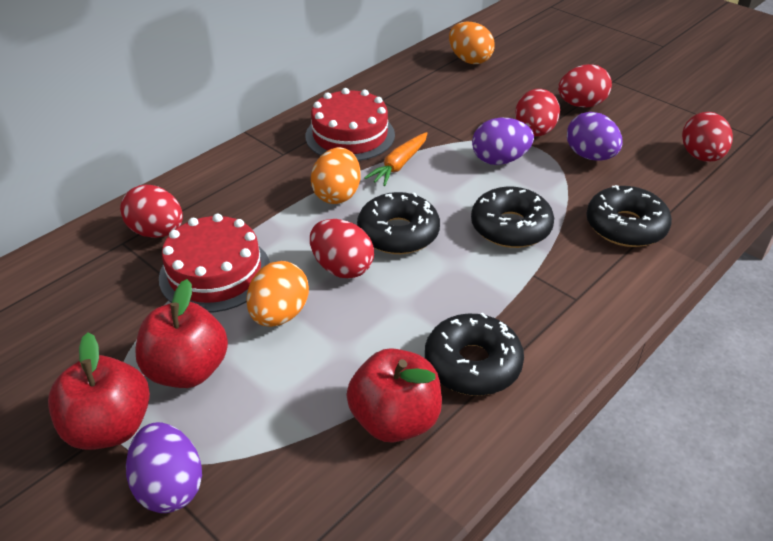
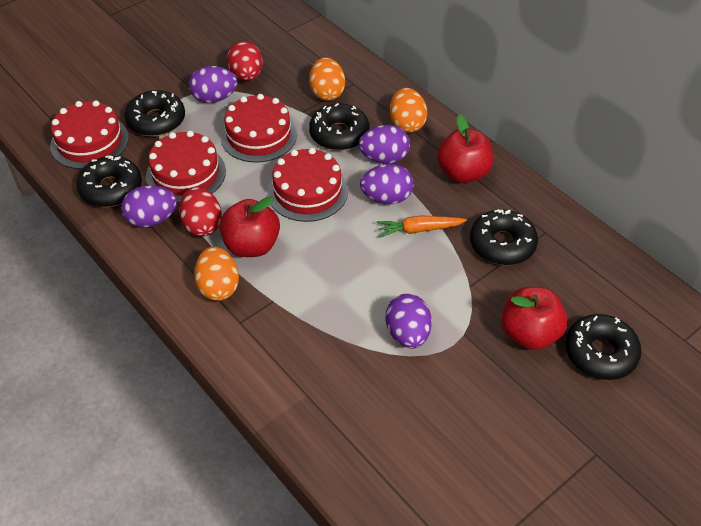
black donut: 4 -> 5
purple egg: 3 -> 5
red cake: 2 -> 4
red egg: 5 -> 2

